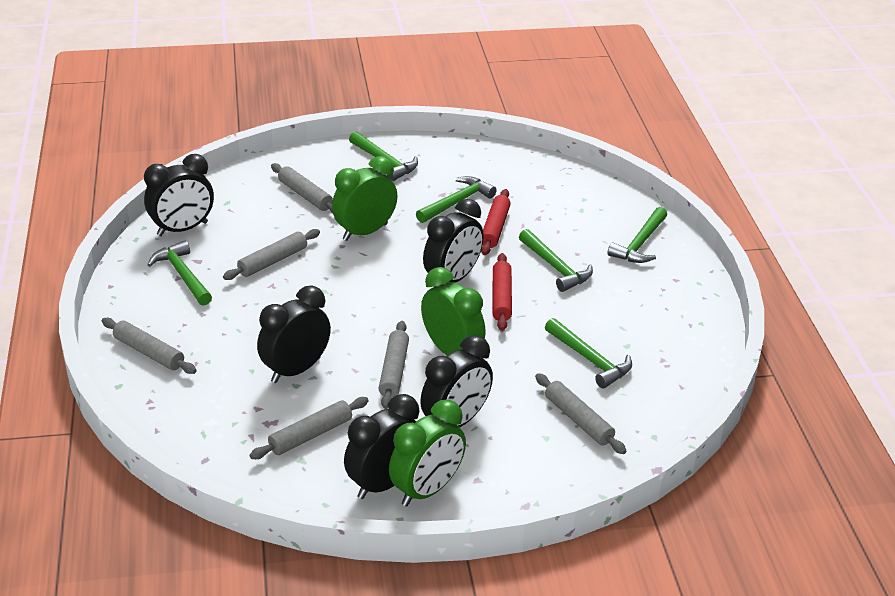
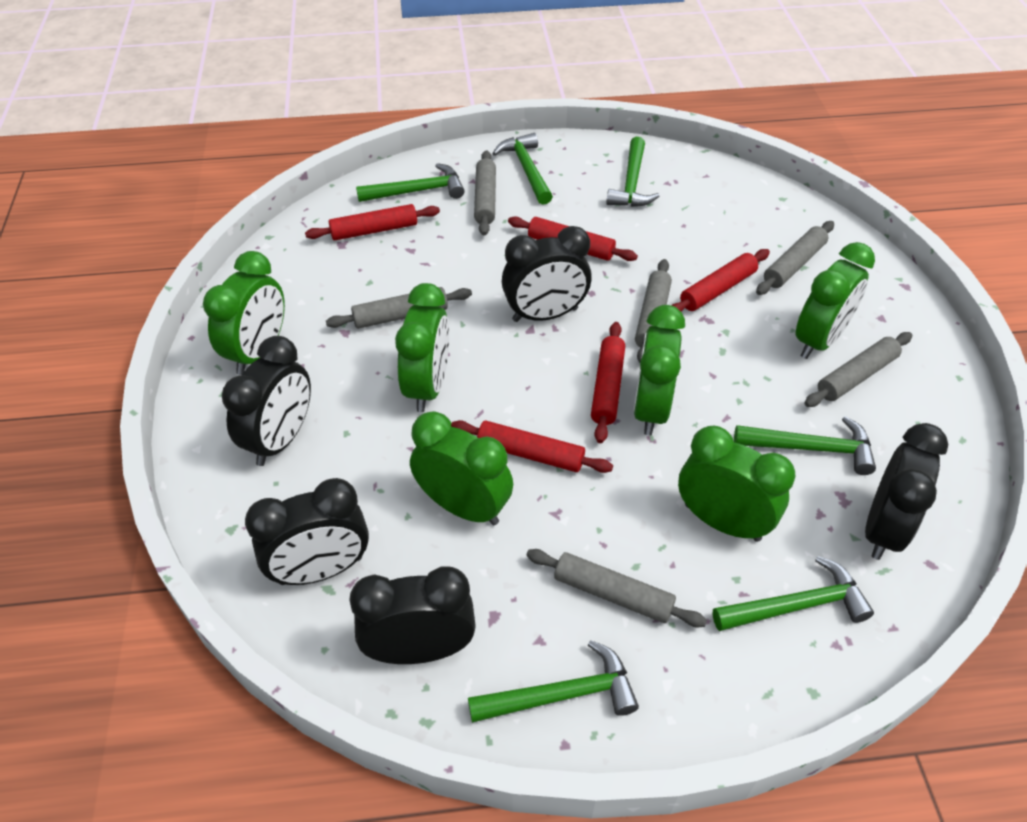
green clock: 3 -> 6
red rolling pin: 2 -> 5

